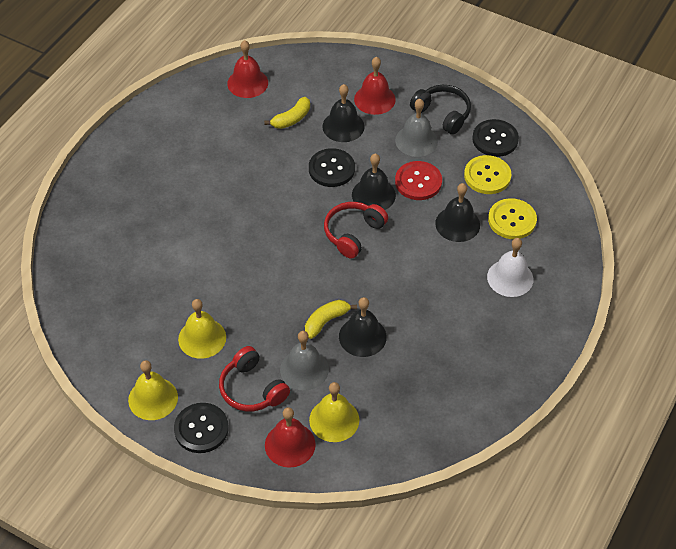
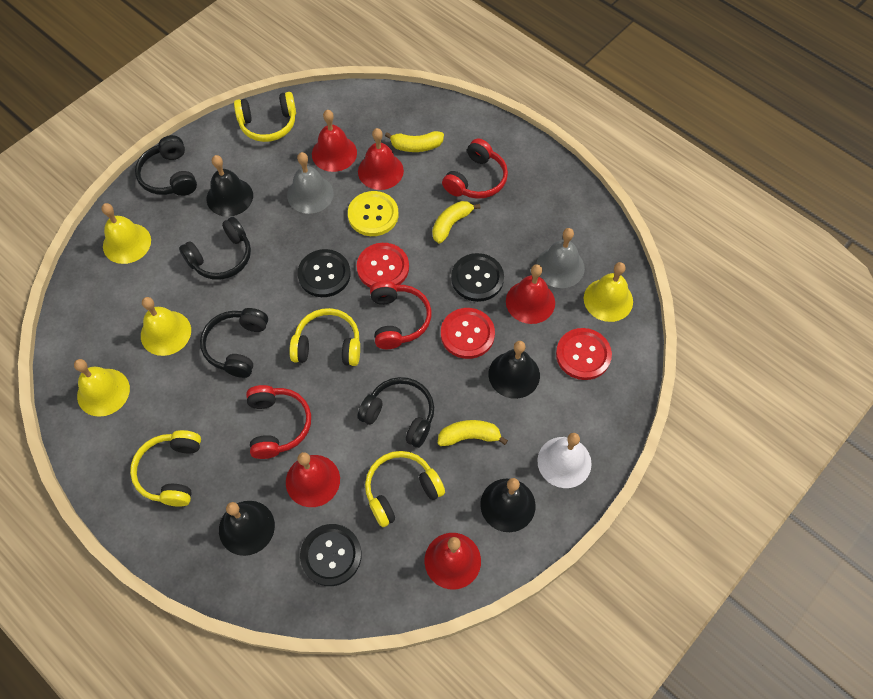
black headphones: 1 -> 4
red bell: 3 -> 5
red button: 1 -> 3
red headphones: 2 -> 3
yellow banana: 2 -> 3
yellow bell: 3 -> 4
yellow button: 2 -> 1
yellow headphones: 0 -> 4

